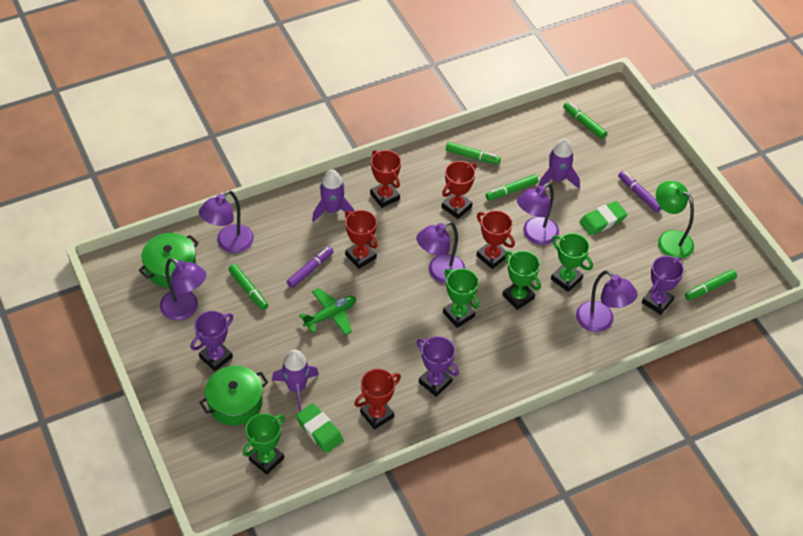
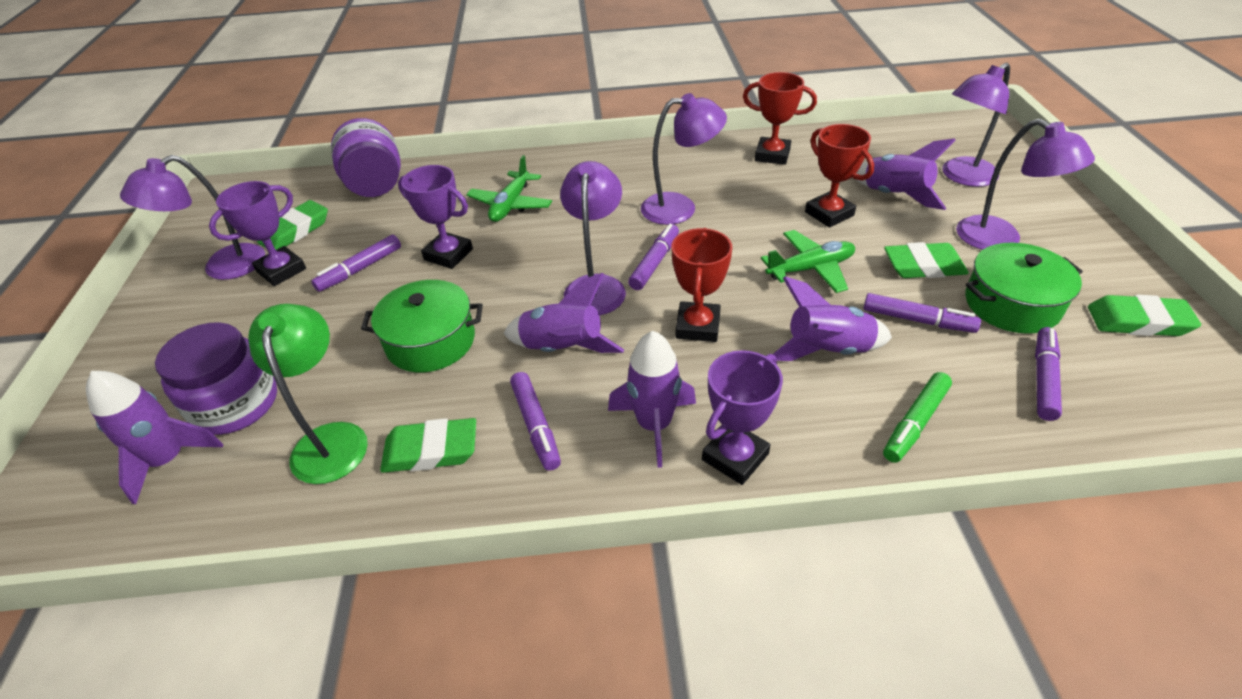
green eraser: 2 -> 4
green marker: 5 -> 1
green plane: 1 -> 2
green trophy: 4 -> 0
purple jar: 0 -> 2
purple marker: 2 -> 5
purple rocket: 3 -> 5
red trophy: 5 -> 3

